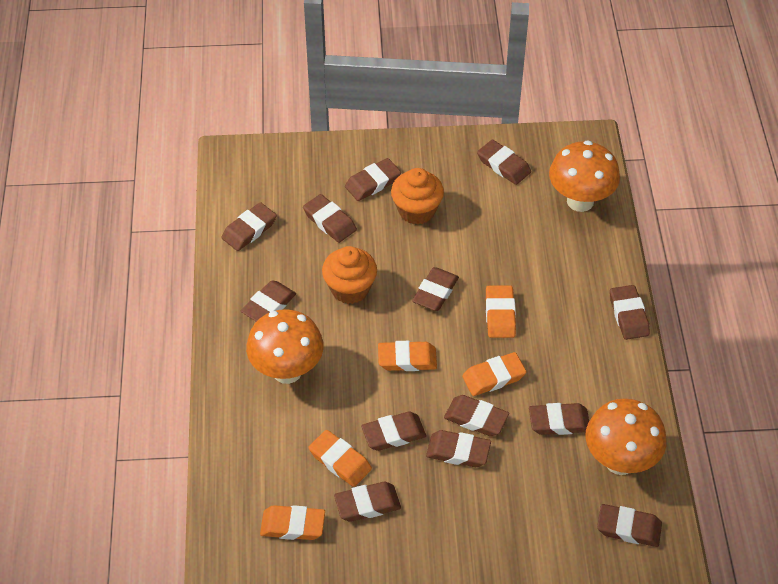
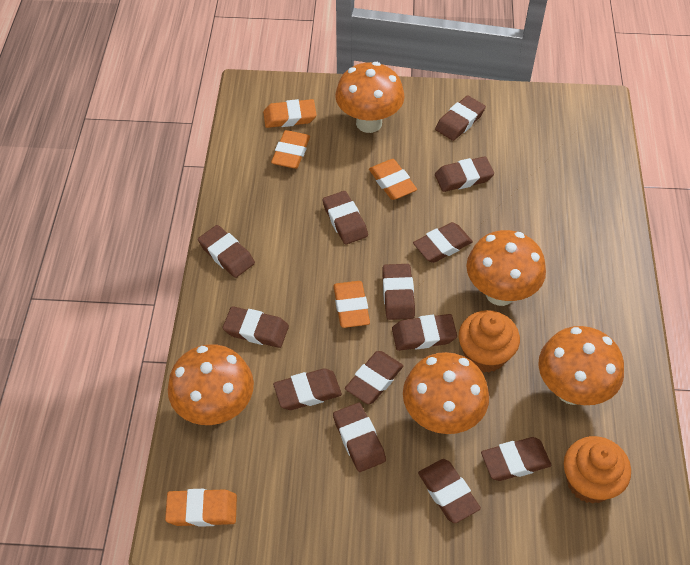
orange mushroom: 3 -> 5

